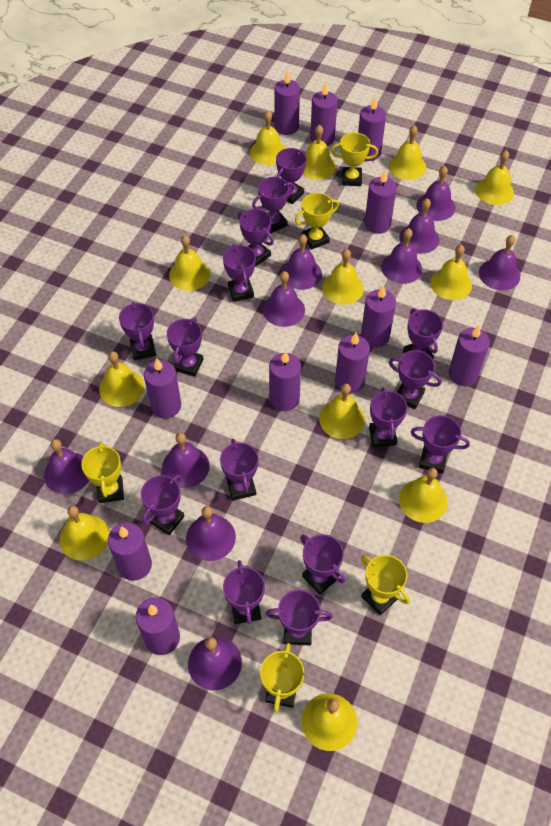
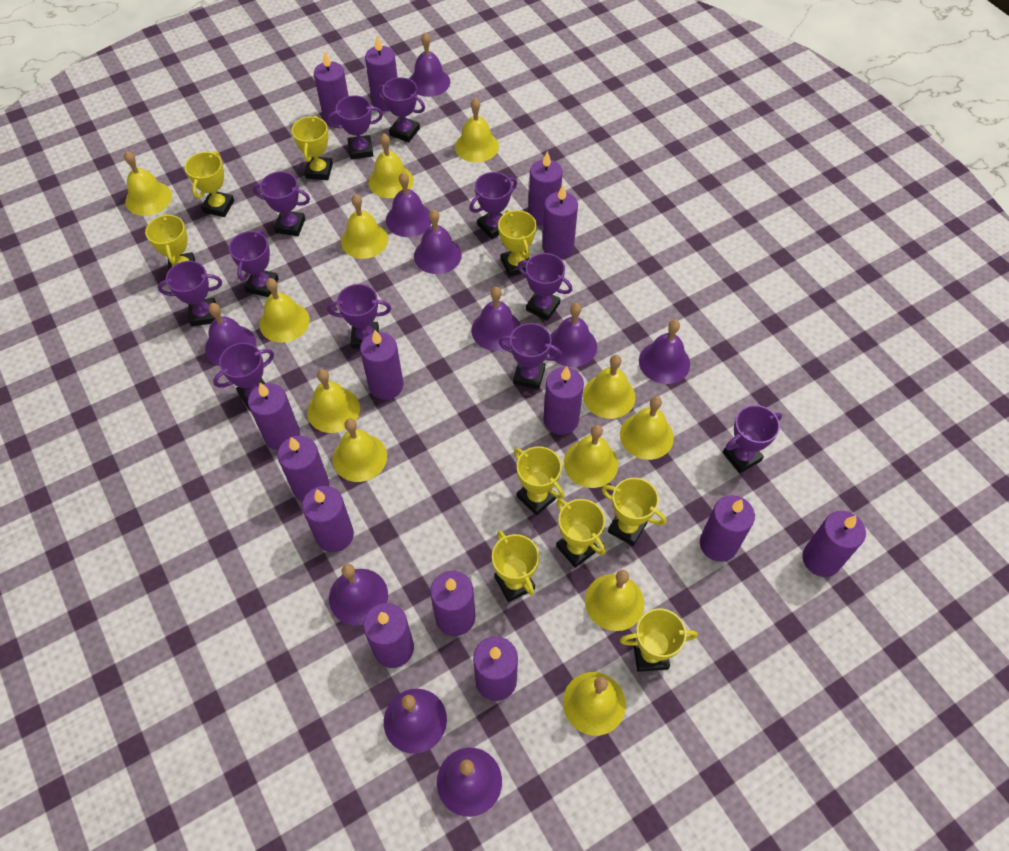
purple candle: 11 -> 14
purple trophy: 15 -> 11
yellow trophy: 5 -> 9

